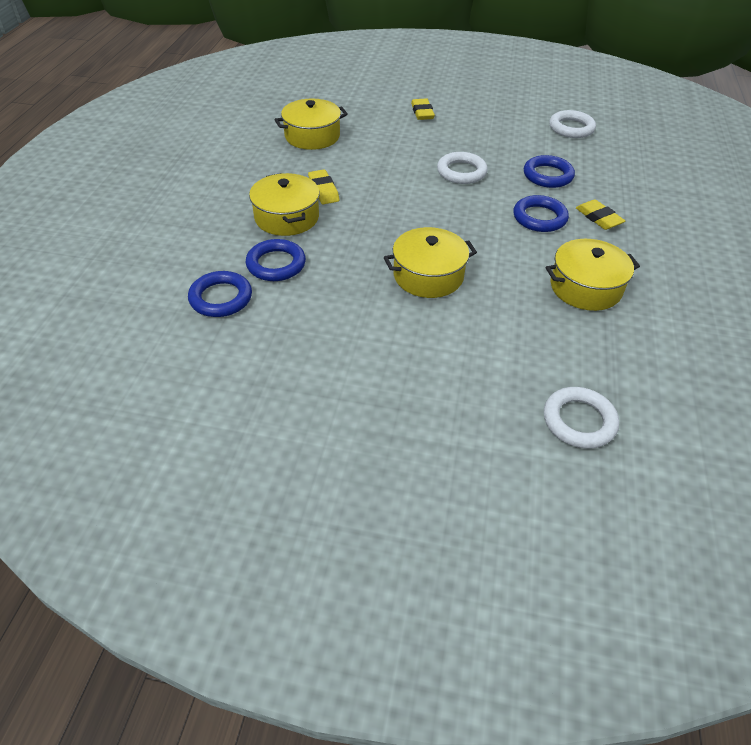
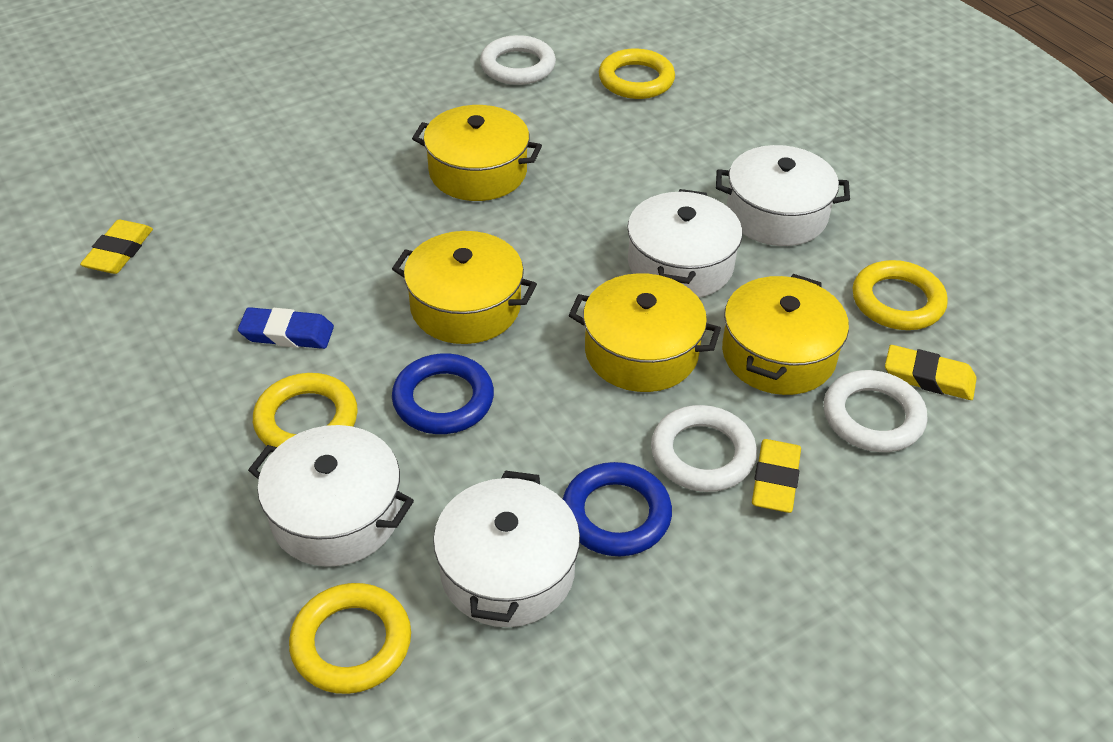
blue eraser: 0 -> 1
blue ring: 4 -> 2
white pot: 0 -> 4
yellow ring: 0 -> 4

